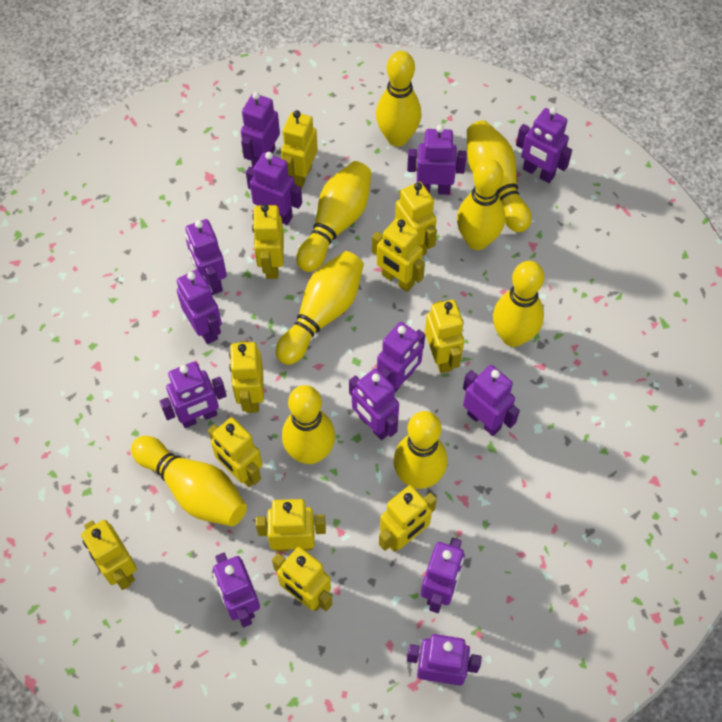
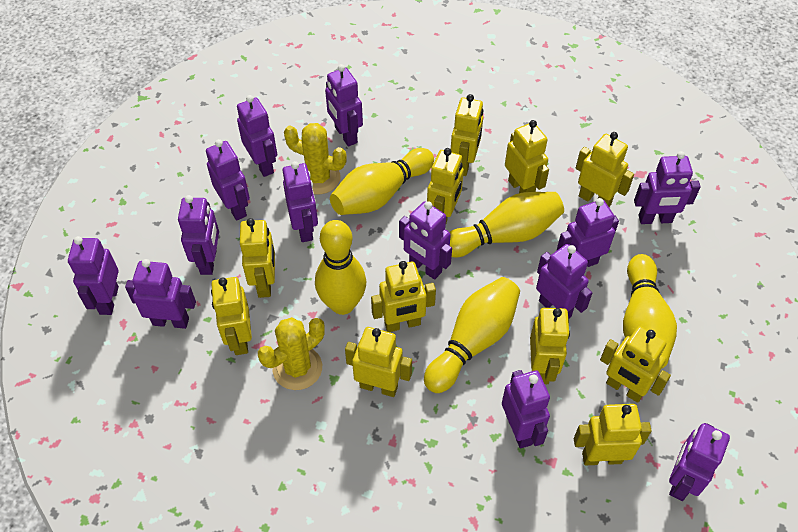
yellow bowling pin: 9 -> 5
yellow cactus: 0 -> 2

